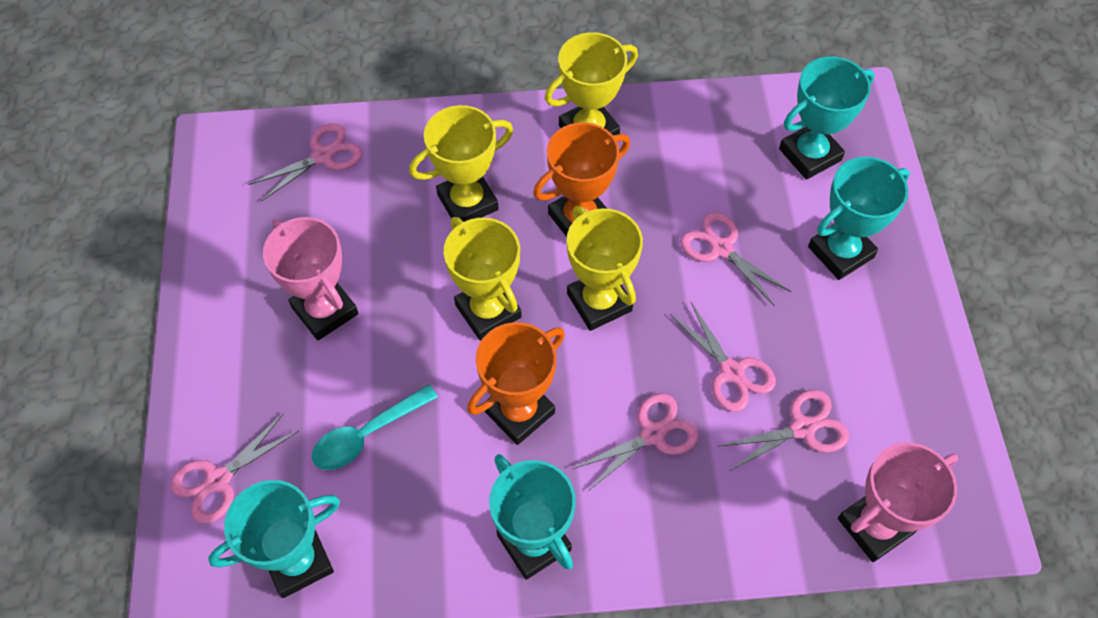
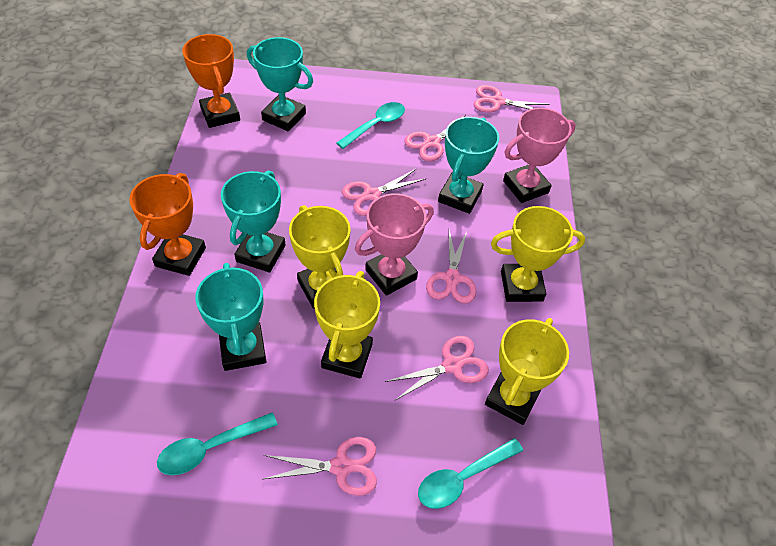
turquoise spoon: 1 -> 3

